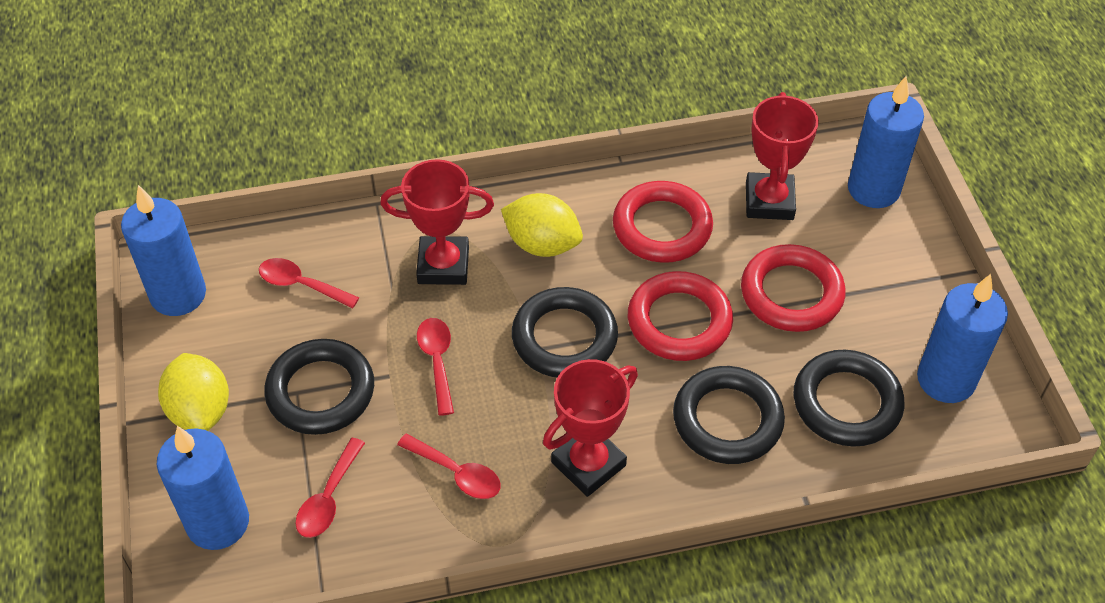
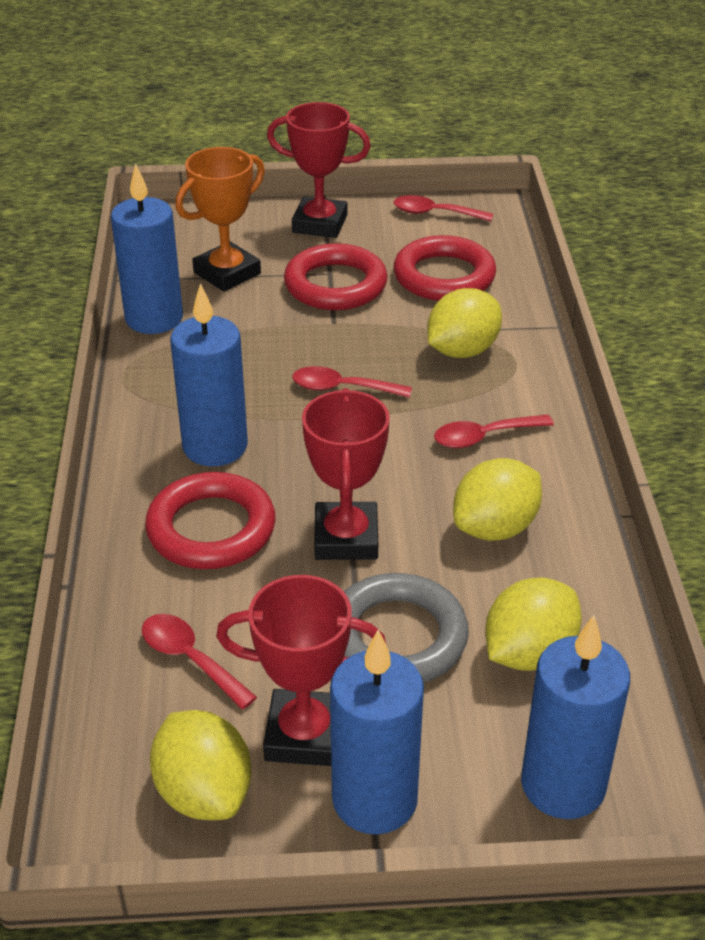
black ring: 4 -> 0
grey ring: 0 -> 1
orange trophy: 0 -> 1
yellow lemon: 2 -> 4

